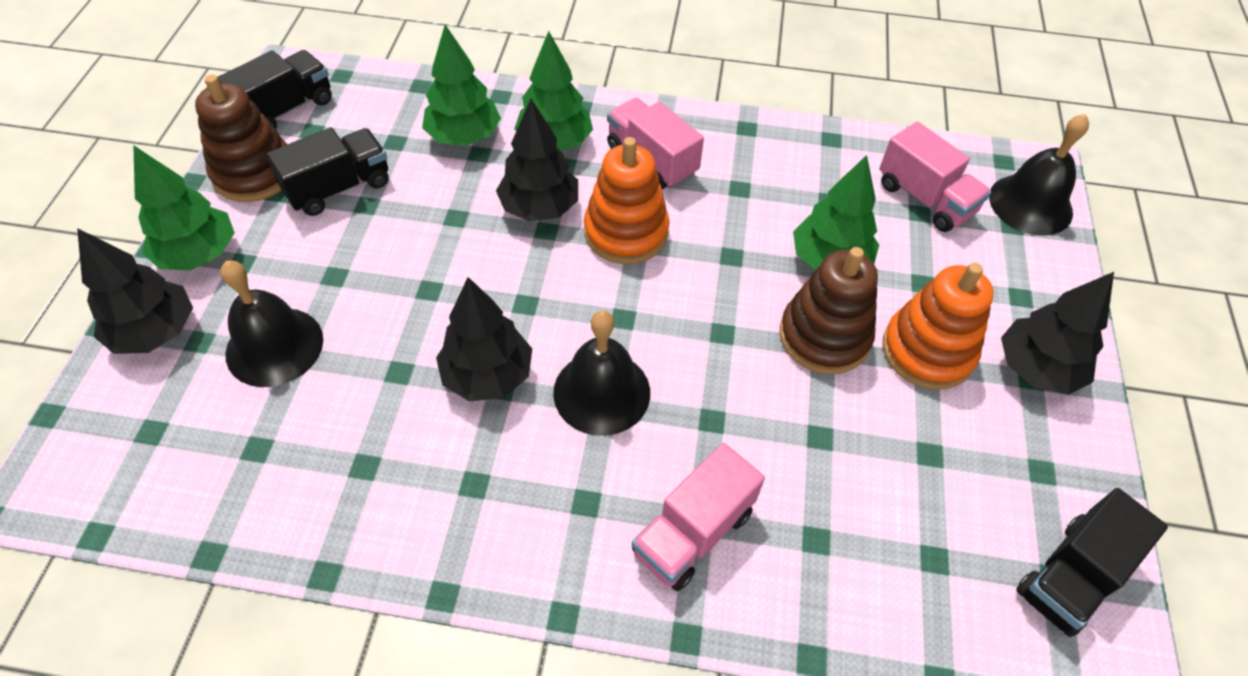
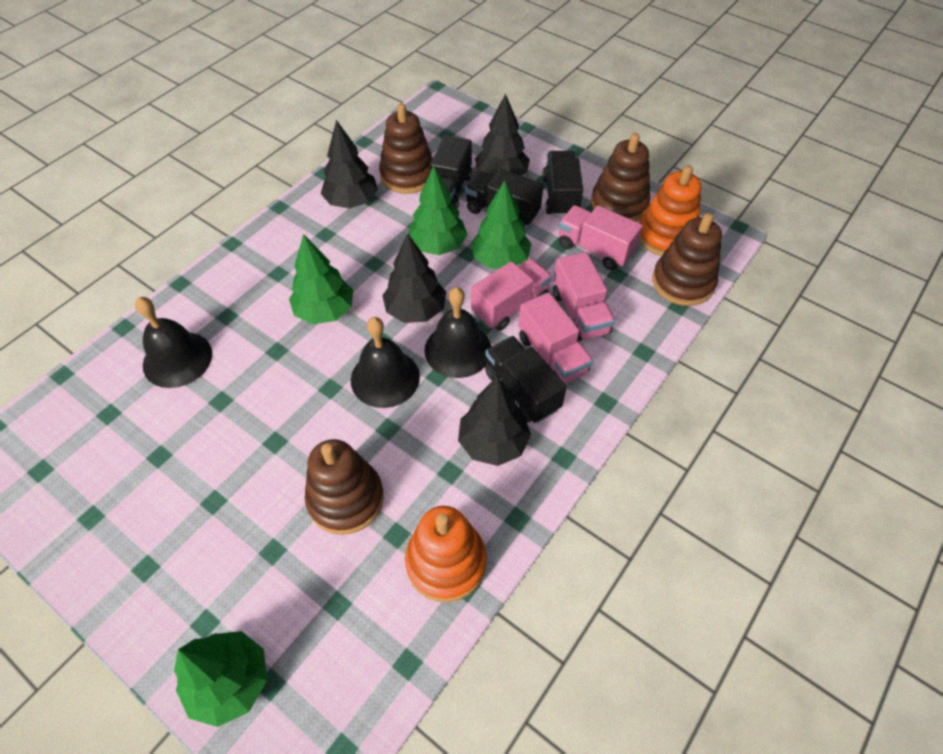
black truck: 3 -> 4
brown stacking toy: 2 -> 4
pink truck: 3 -> 4

